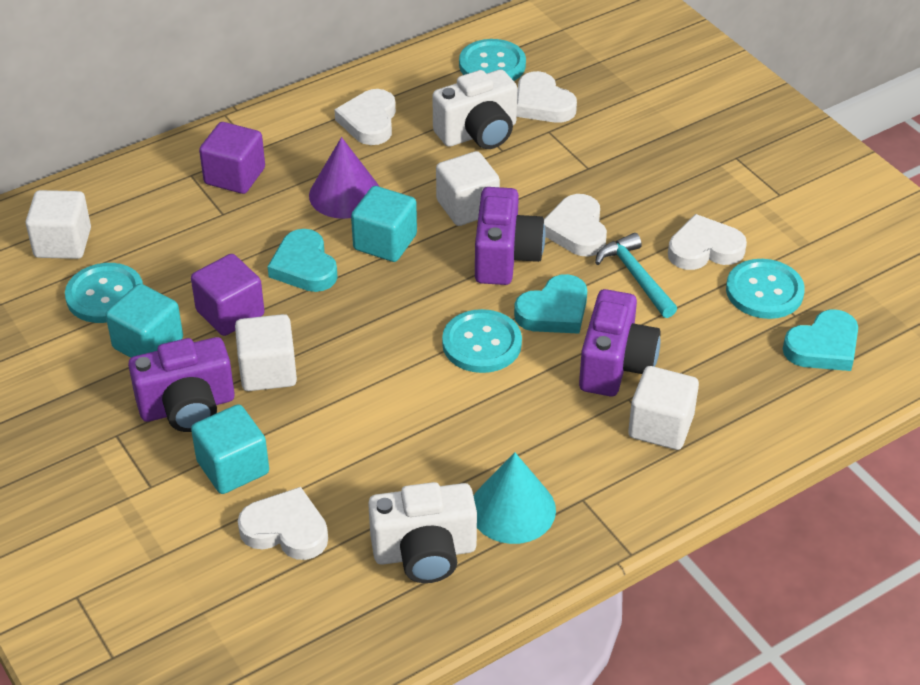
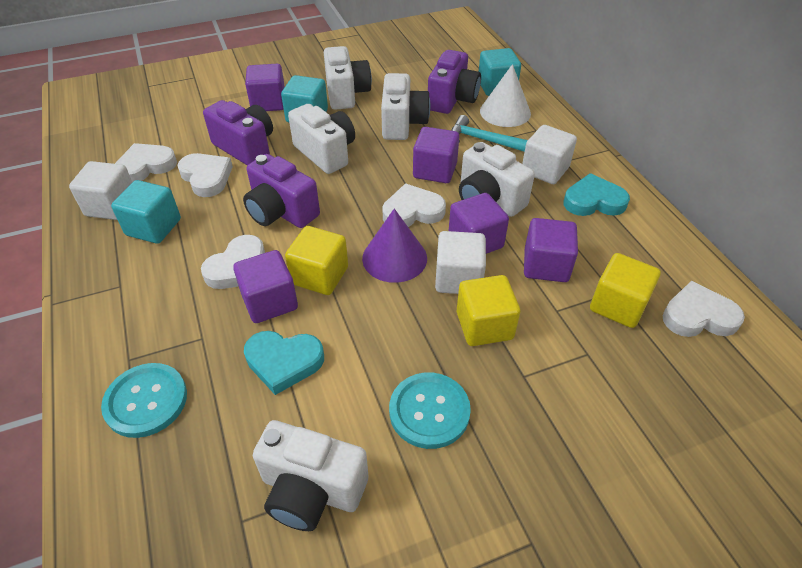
purple cube: 2 -> 5
turquoise button: 4 -> 2
turquoise cone: 1 -> 0
turquoise heart: 3 -> 2
white camera: 2 -> 5
white cone: 0 -> 1
white cube: 4 -> 3
yellow cube: 0 -> 3

